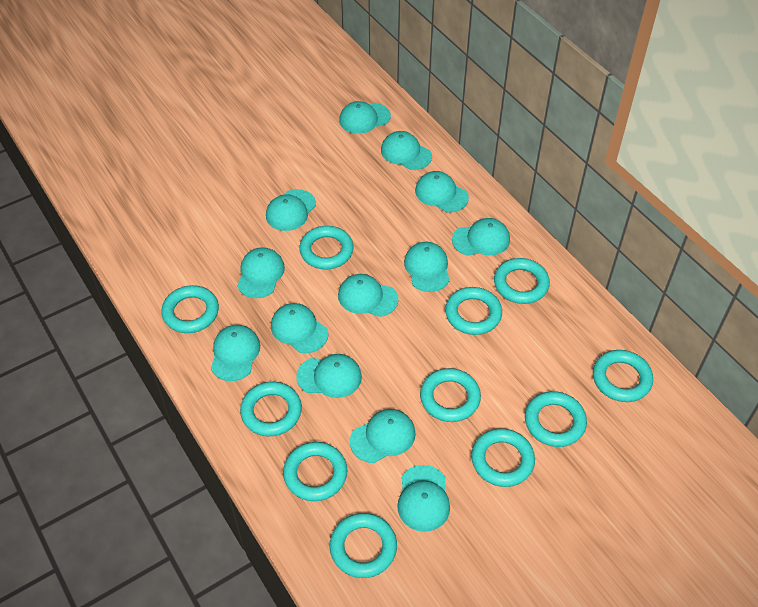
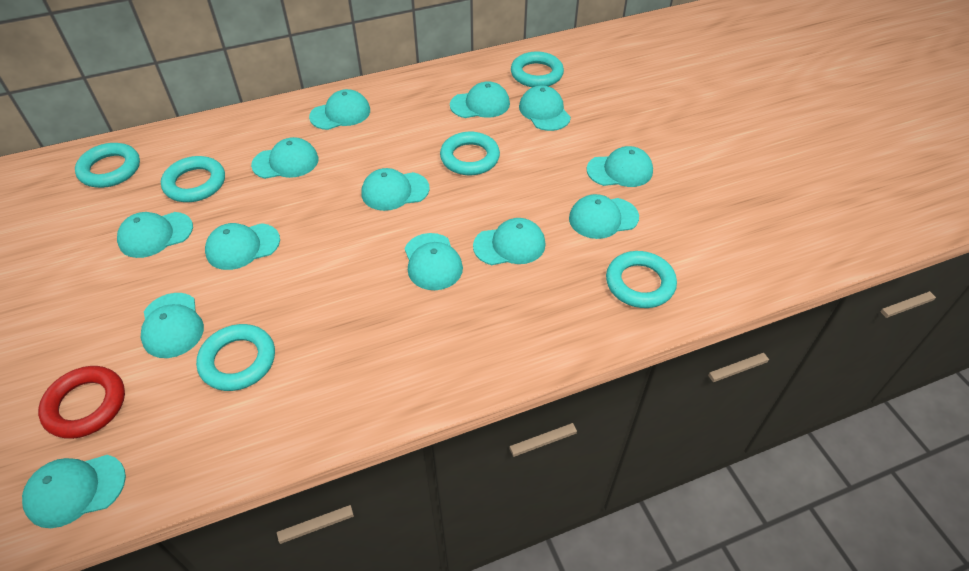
red ring: 0 -> 1
turquoise ring: 11 -> 6

